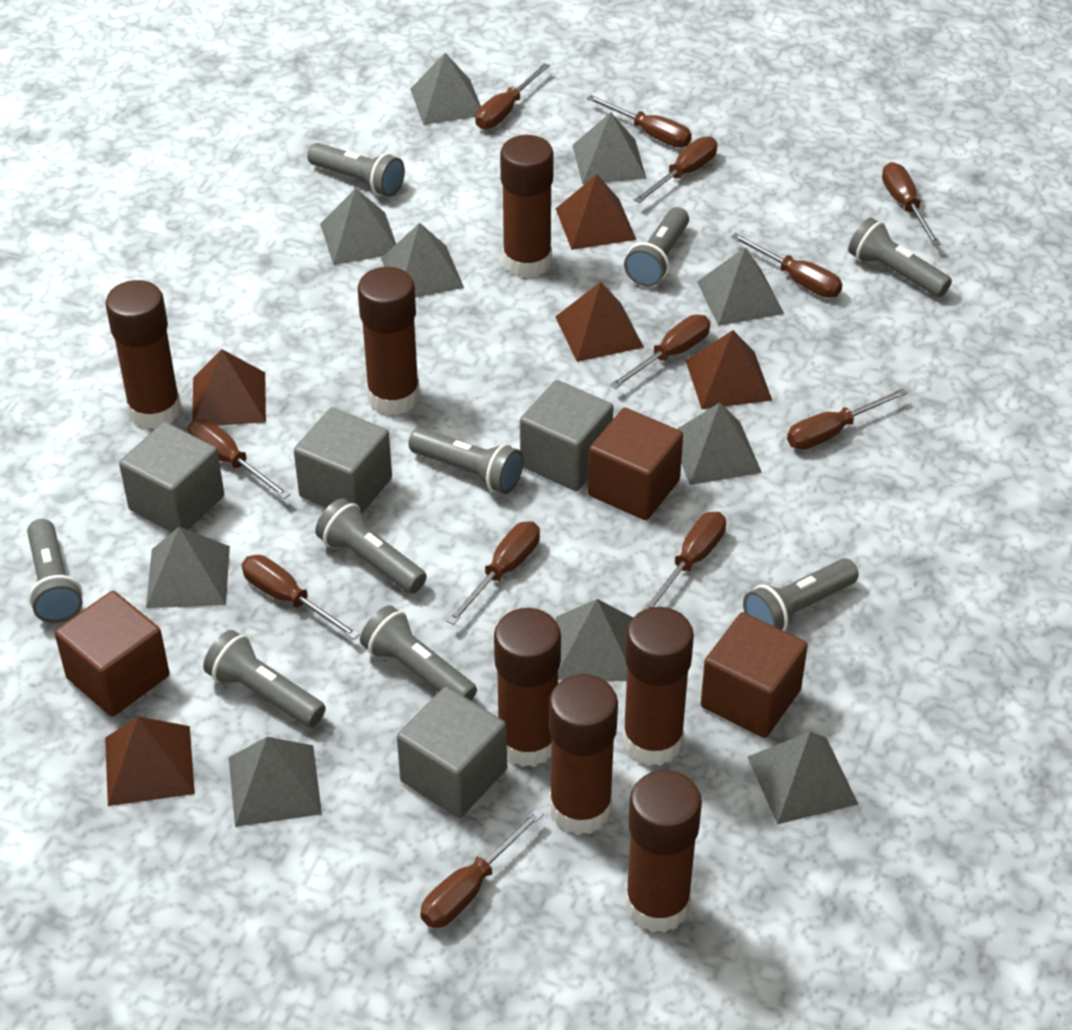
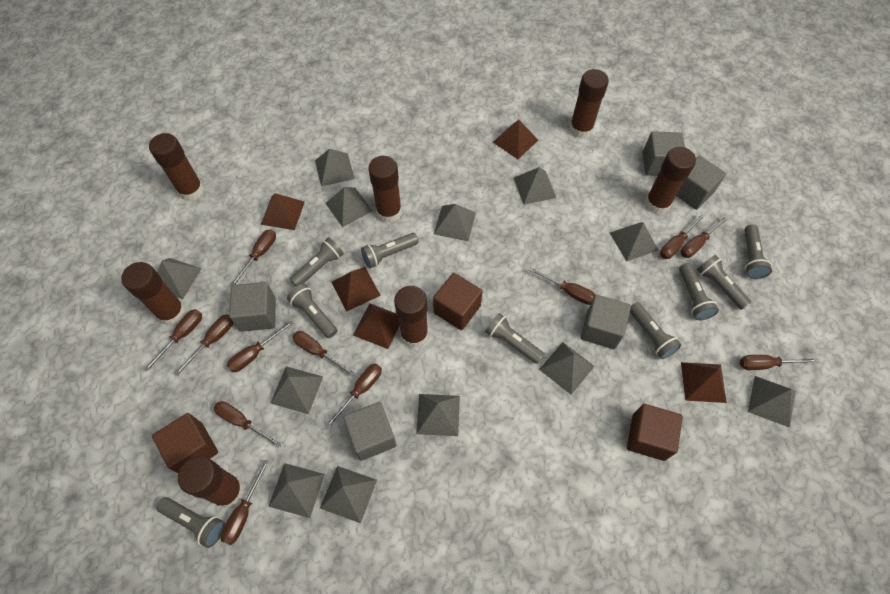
grey cube: 4 -> 5
grey pyramid: 10 -> 12

